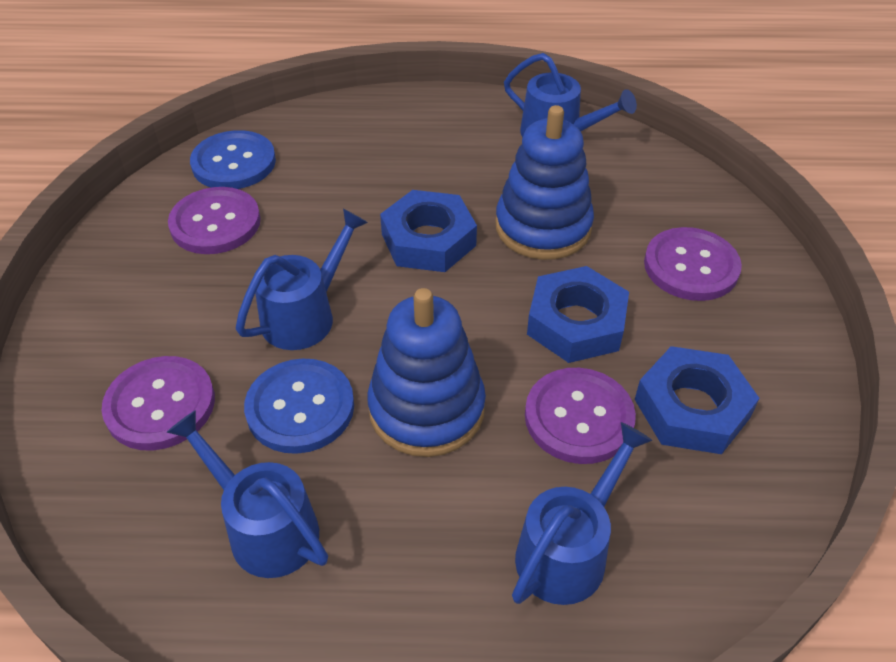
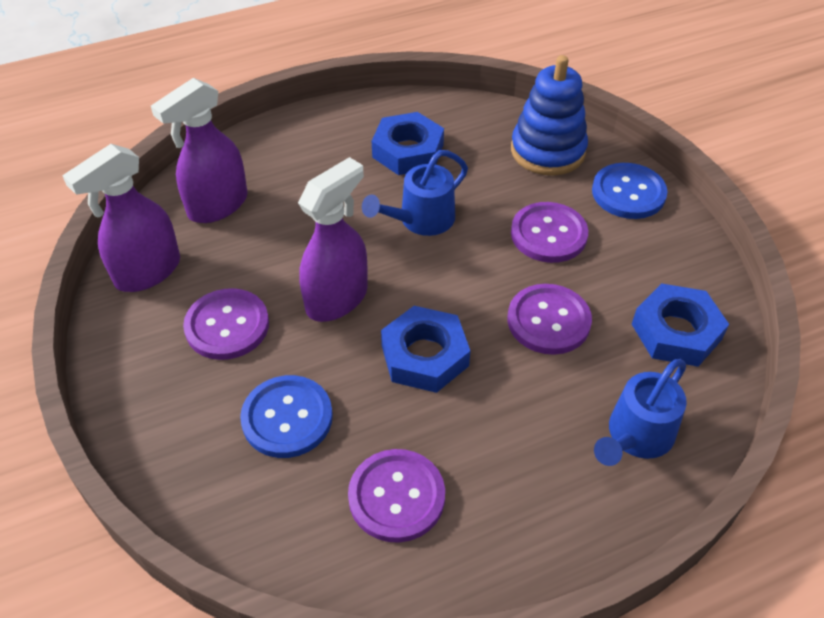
blue stacking toy: 2 -> 1
blue watering can: 4 -> 2
purple spray bottle: 0 -> 3

